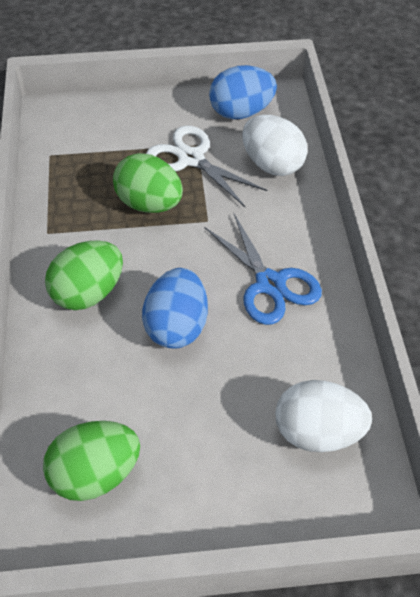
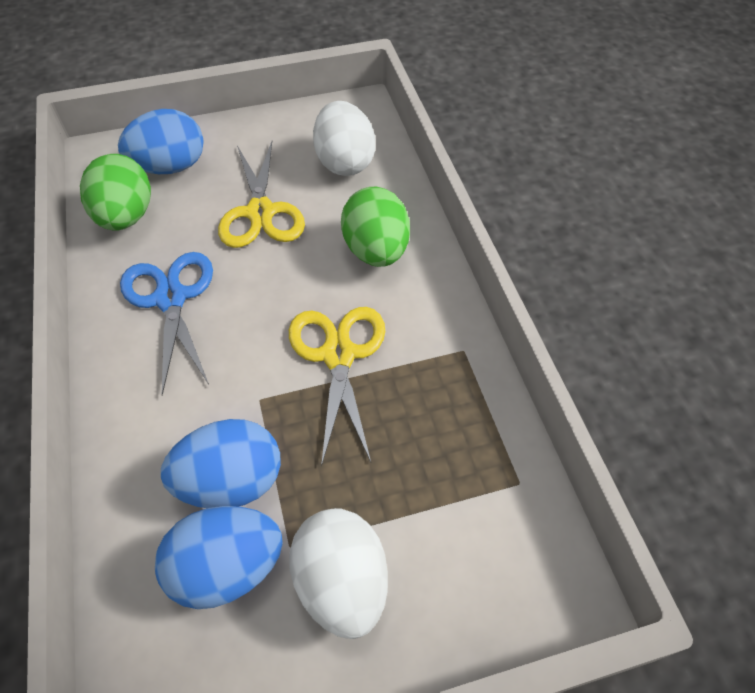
blue egg: 2 -> 3
green egg: 3 -> 2
white scissors: 1 -> 0
yellow scissors: 0 -> 2

